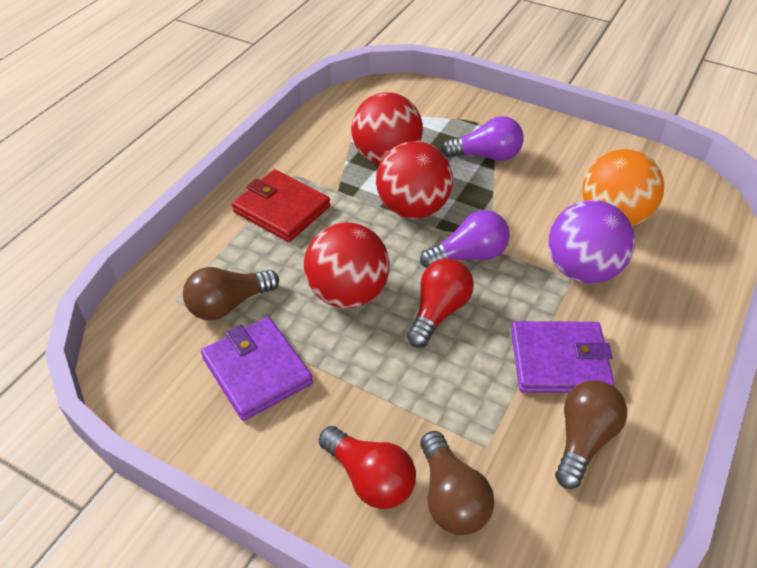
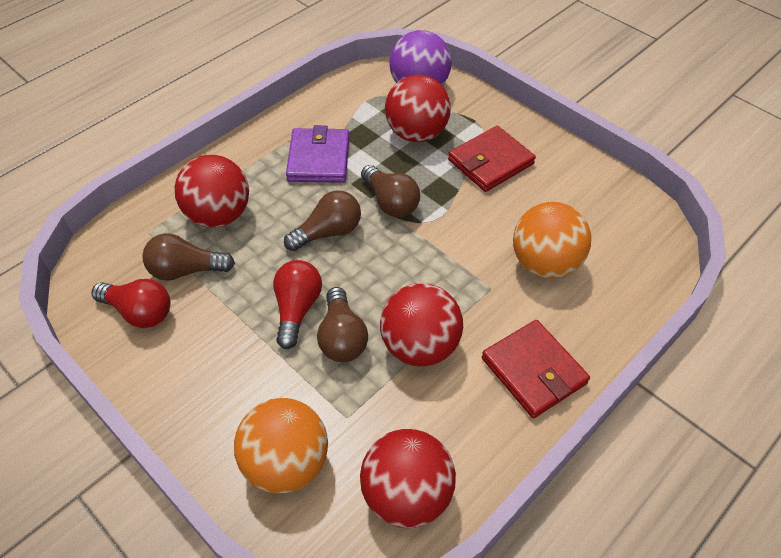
brown light bulb: 3 -> 4
orange ball: 1 -> 2
purple light bulb: 2 -> 0
purple wallet: 2 -> 1
red ball: 3 -> 4
red wallet: 1 -> 2

